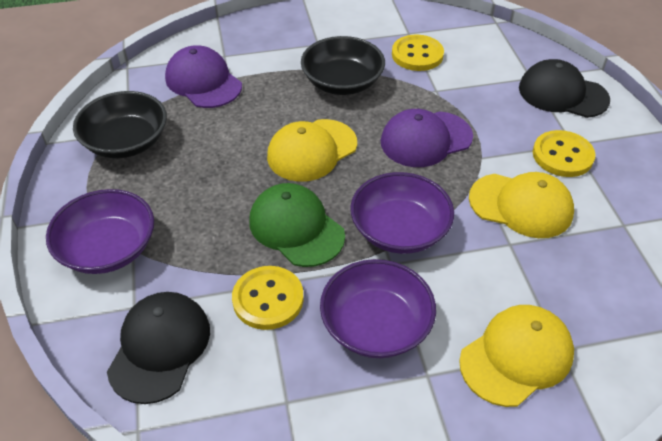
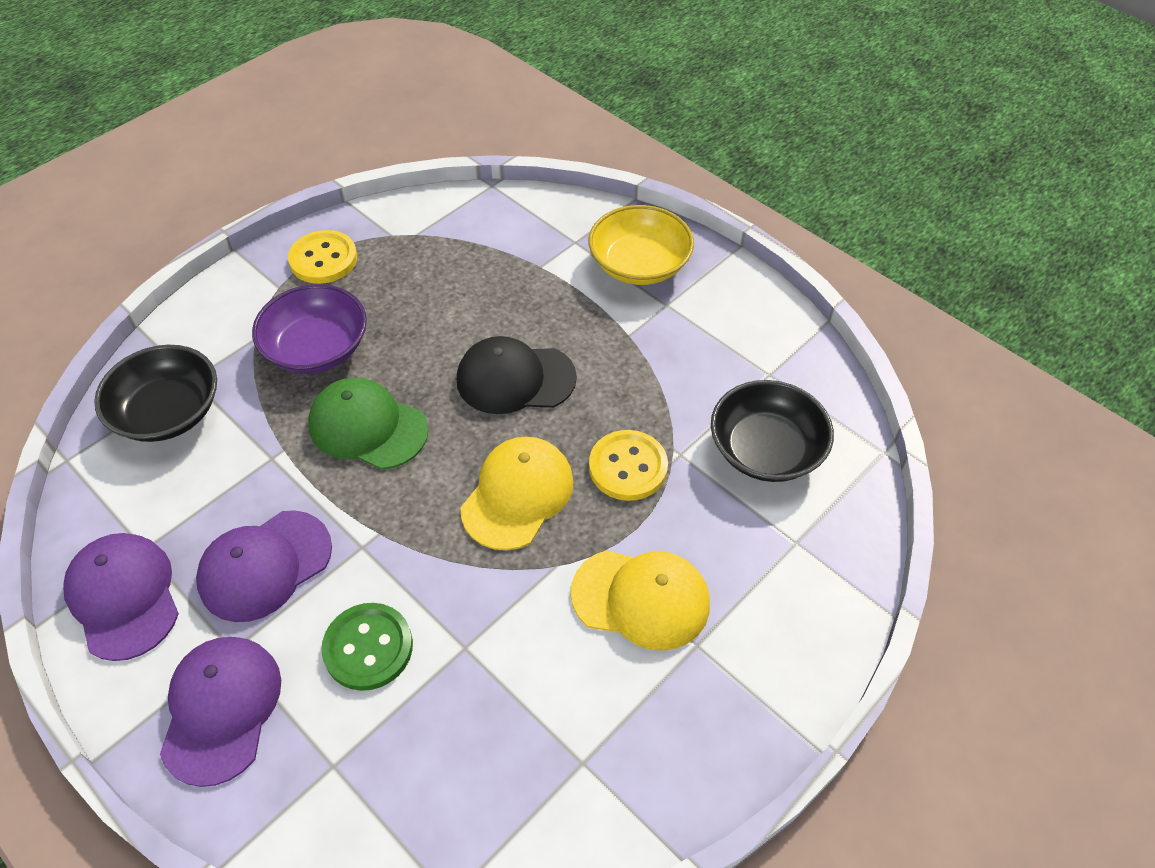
black cap: 2 -> 1
green button: 0 -> 1
purple bowl: 3 -> 1
purple cap: 2 -> 3
yellow bowl: 0 -> 1
yellow button: 3 -> 2
yellow cap: 3 -> 2

